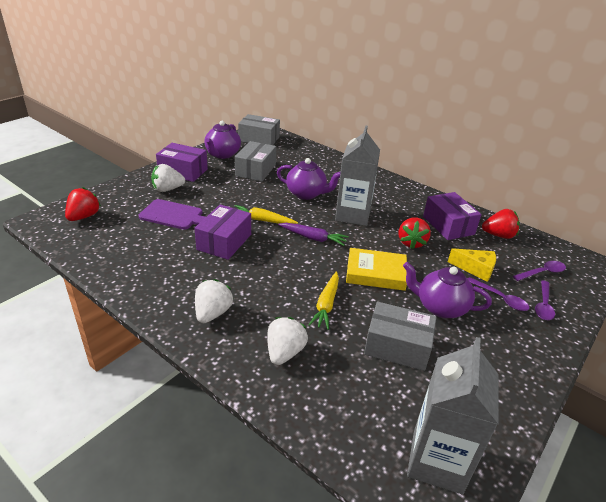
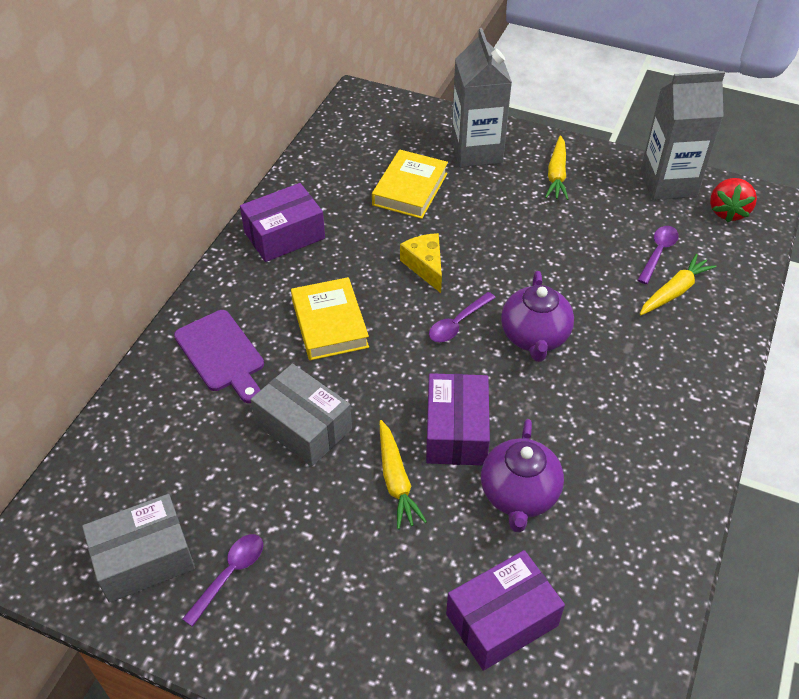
grey box: 3 -> 2
purple carrot: 1 -> 0
purple teapot: 3 -> 2
red strawberry: 3 -> 1
white strawberry: 3 -> 0
yellow book: 1 -> 2
yellow carrot: 2 -> 3

